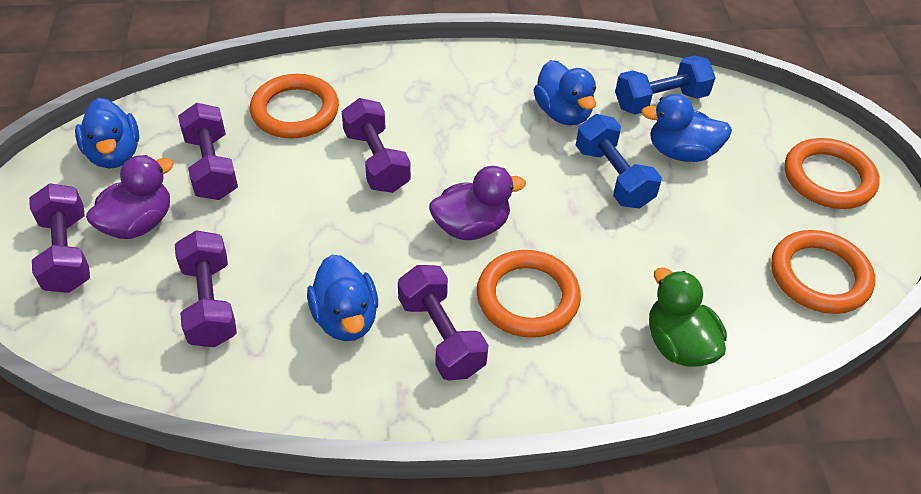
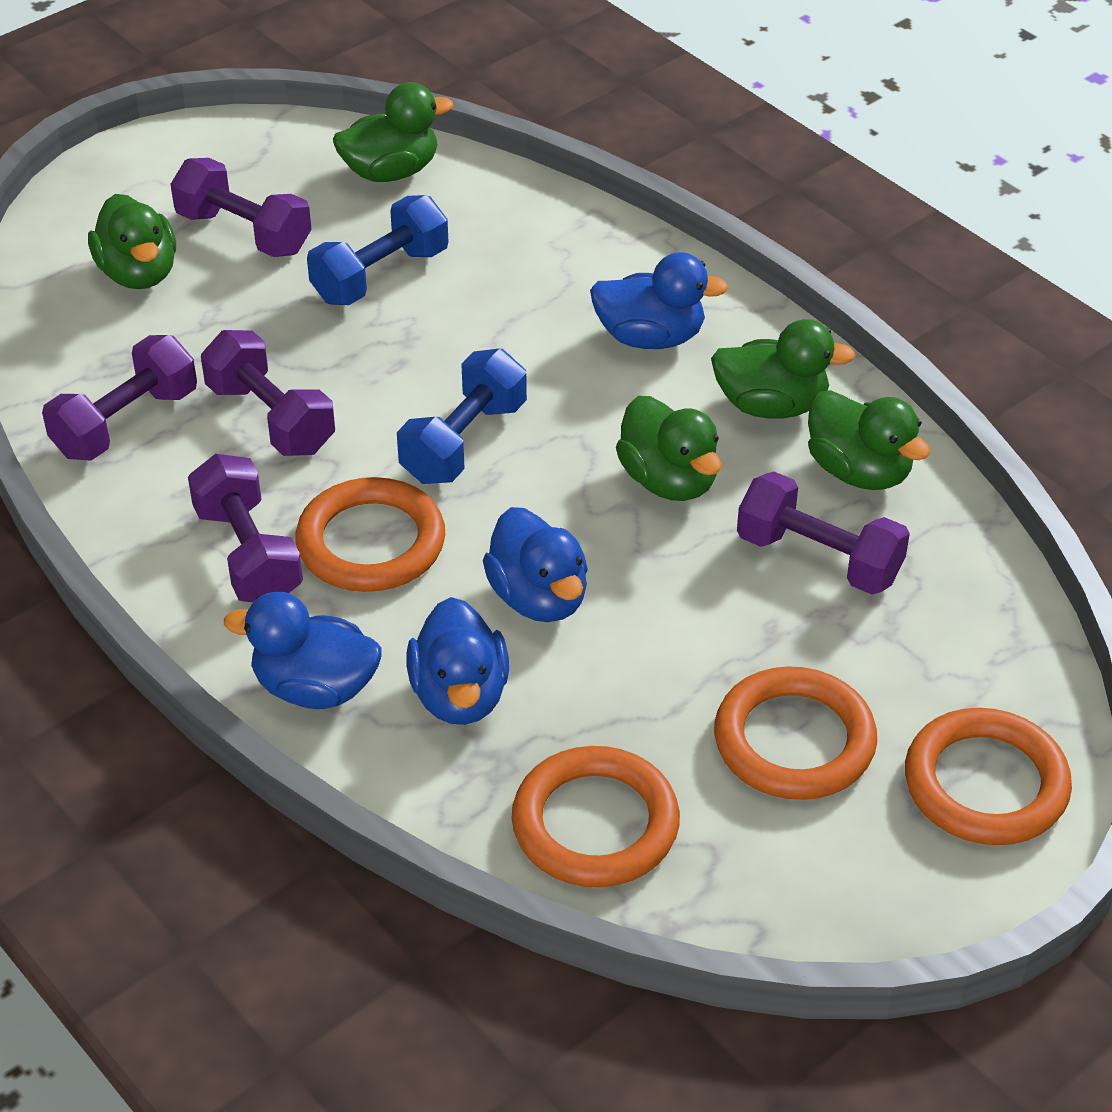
green duck: 1 -> 5
purple duck: 2 -> 0

